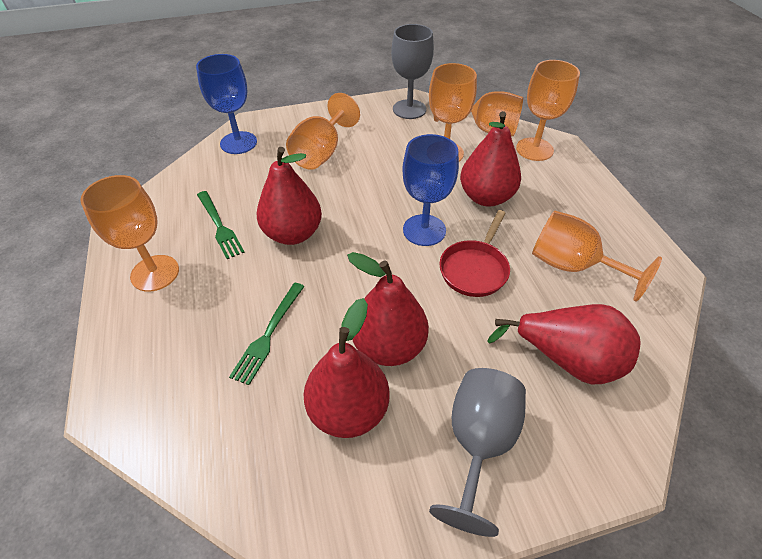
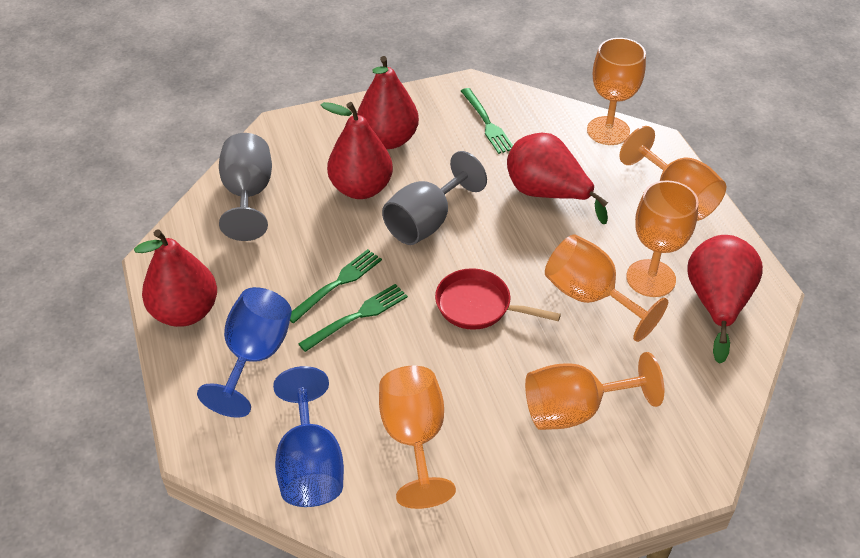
green fork: 2 -> 3

